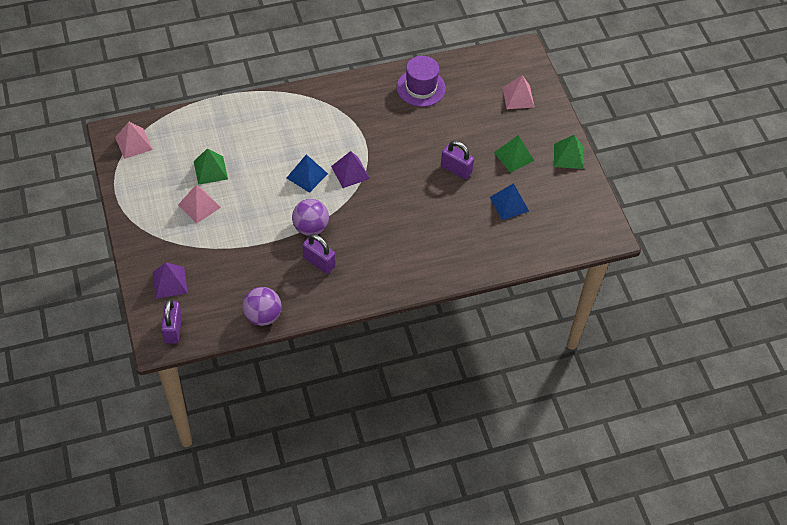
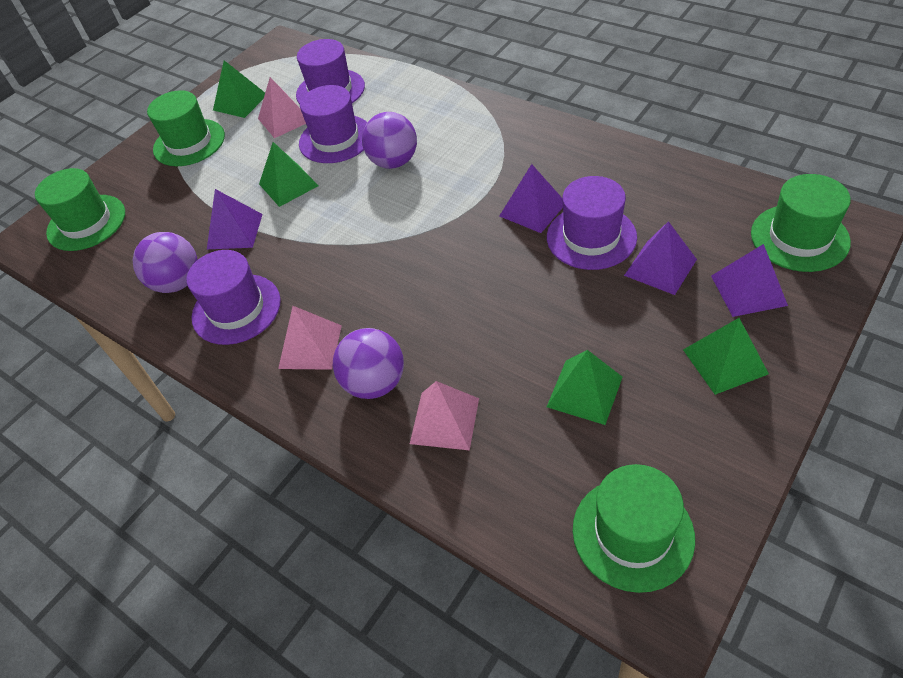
blue pyramid: 2 -> 0
green hat: 0 -> 4
green pyramid: 3 -> 4
purple ball: 2 -> 3
purple hat: 1 -> 4
purple padlock: 3 -> 0
purple pyramid: 2 -> 4

